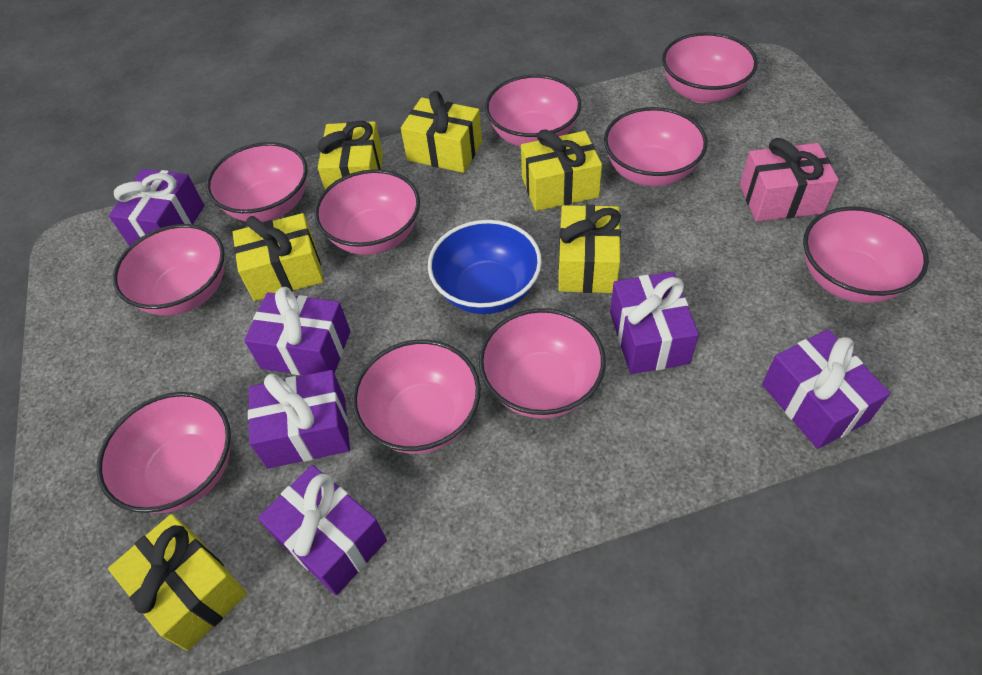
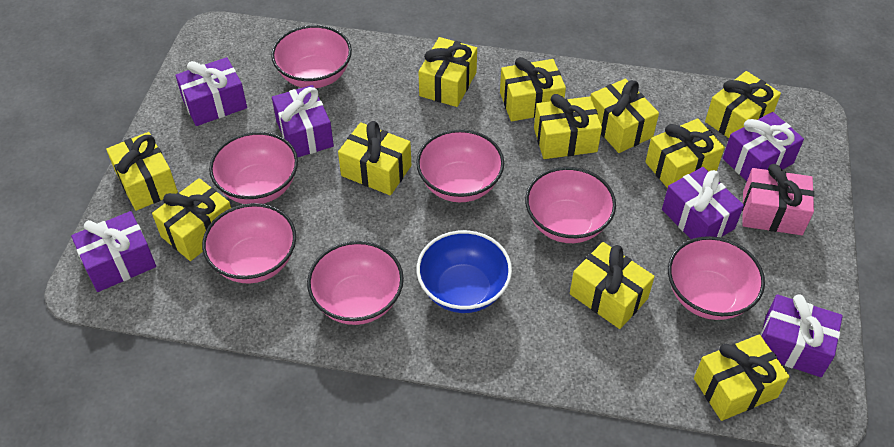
pink bowl: 10 -> 7
yellow gift: 6 -> 11

